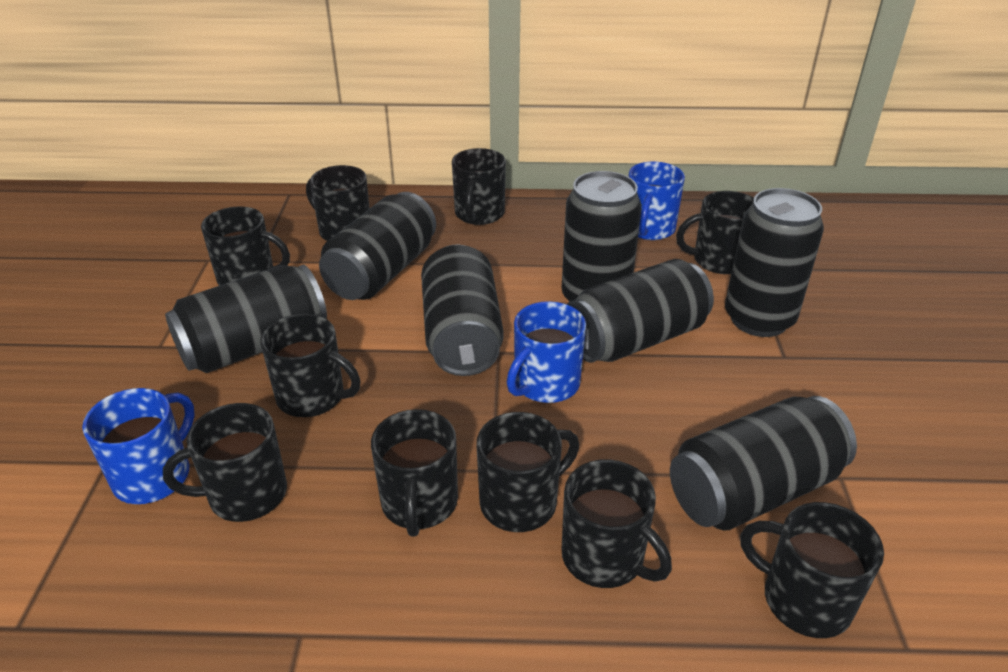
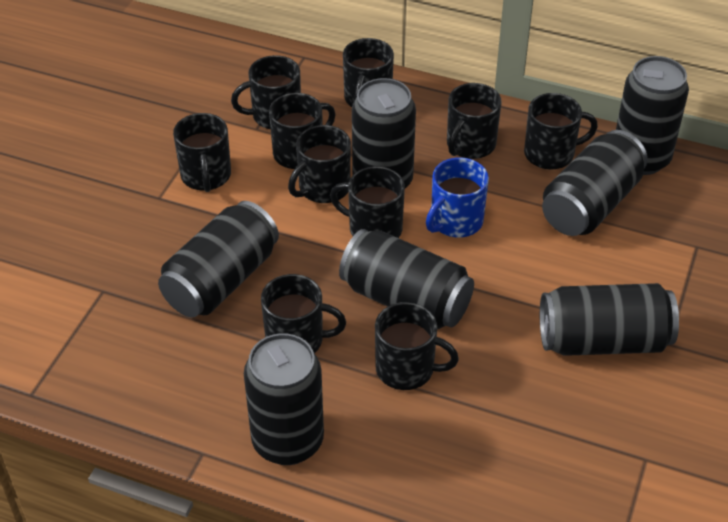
blue mug: 3 -> 1

